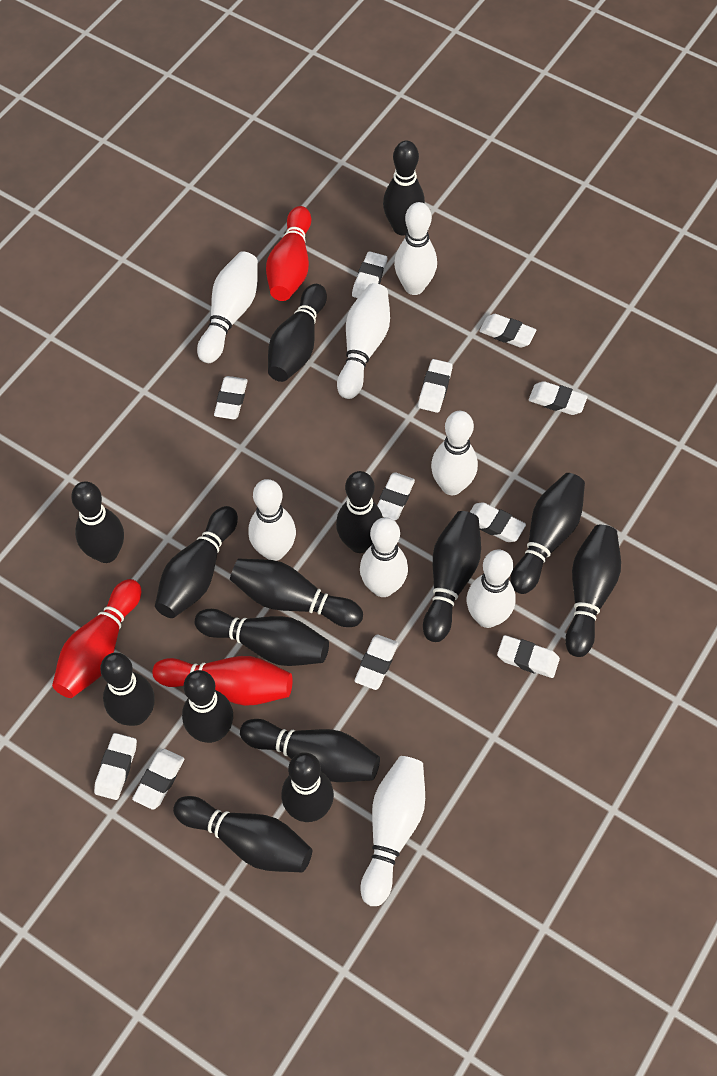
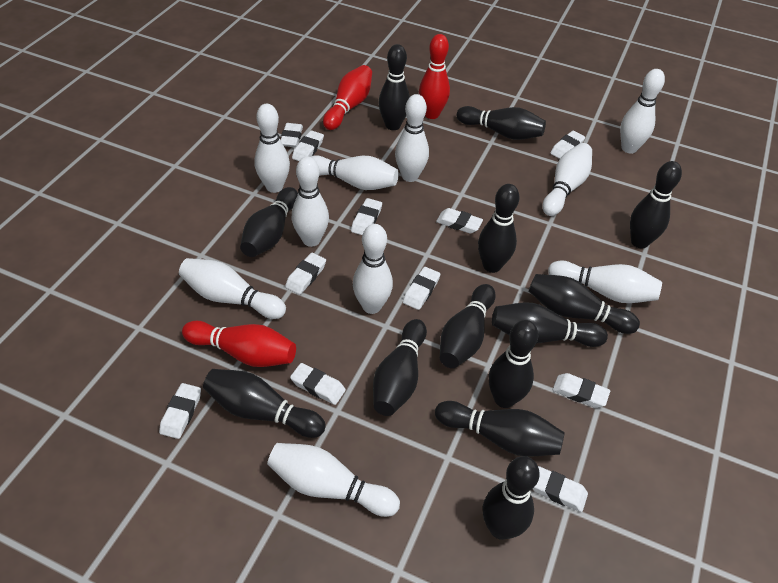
black bowling pin: 15 -> 13
white bowling pin: 8 -> 10

